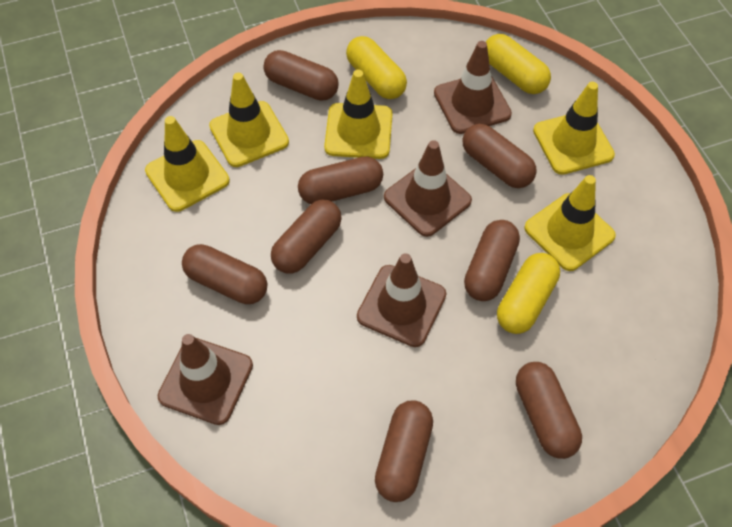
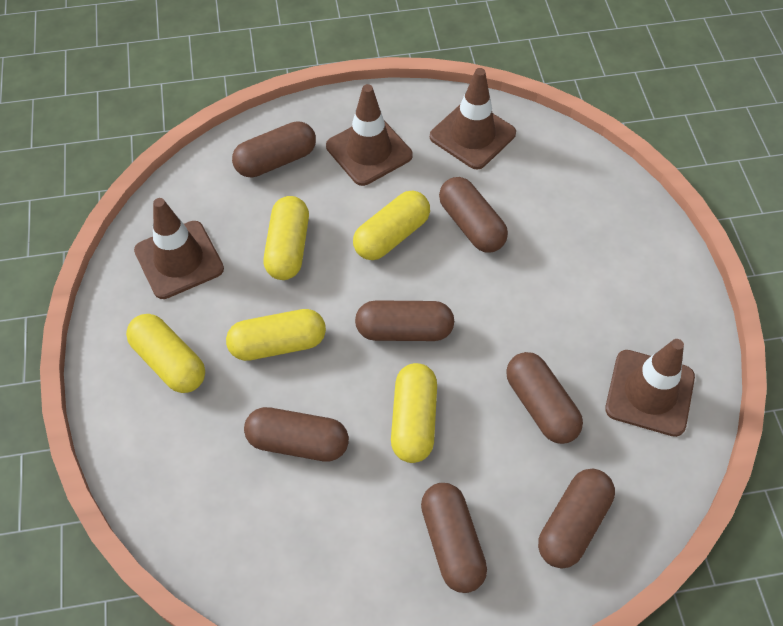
brown capsule: 8 -> 7
yellow capsule: 3 -> 5
yellow traffic cone: 5 -> 0

